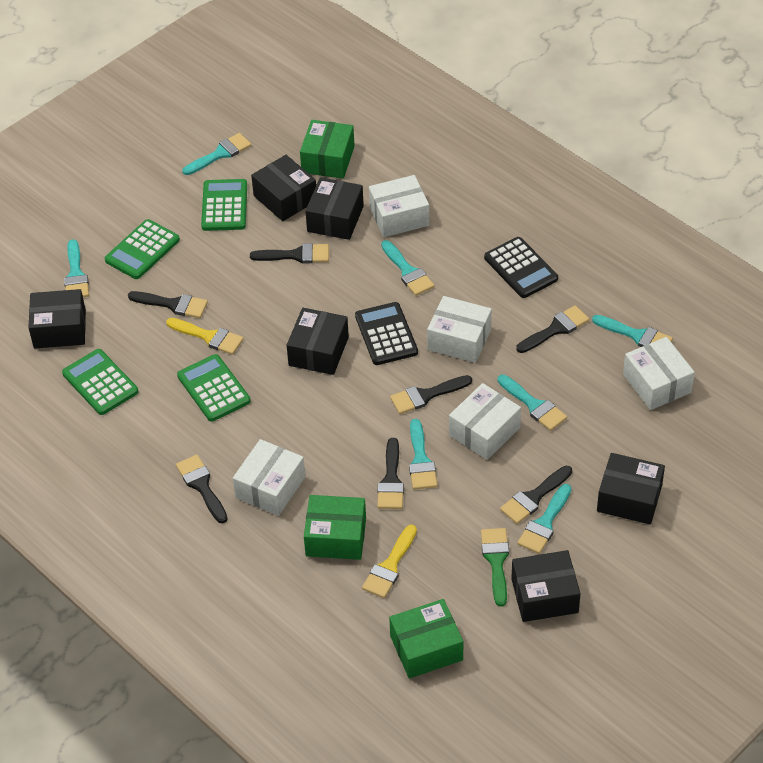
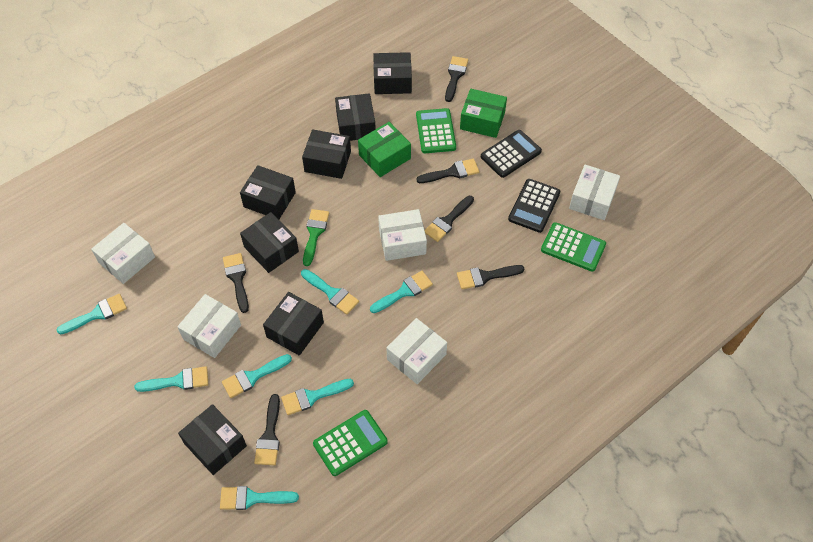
black box: 6 -> 7
black brush: 7 -> 6
green box: 3 -> 2
green calculator: 4 -> 3
yellow brush: 2 -> 0

